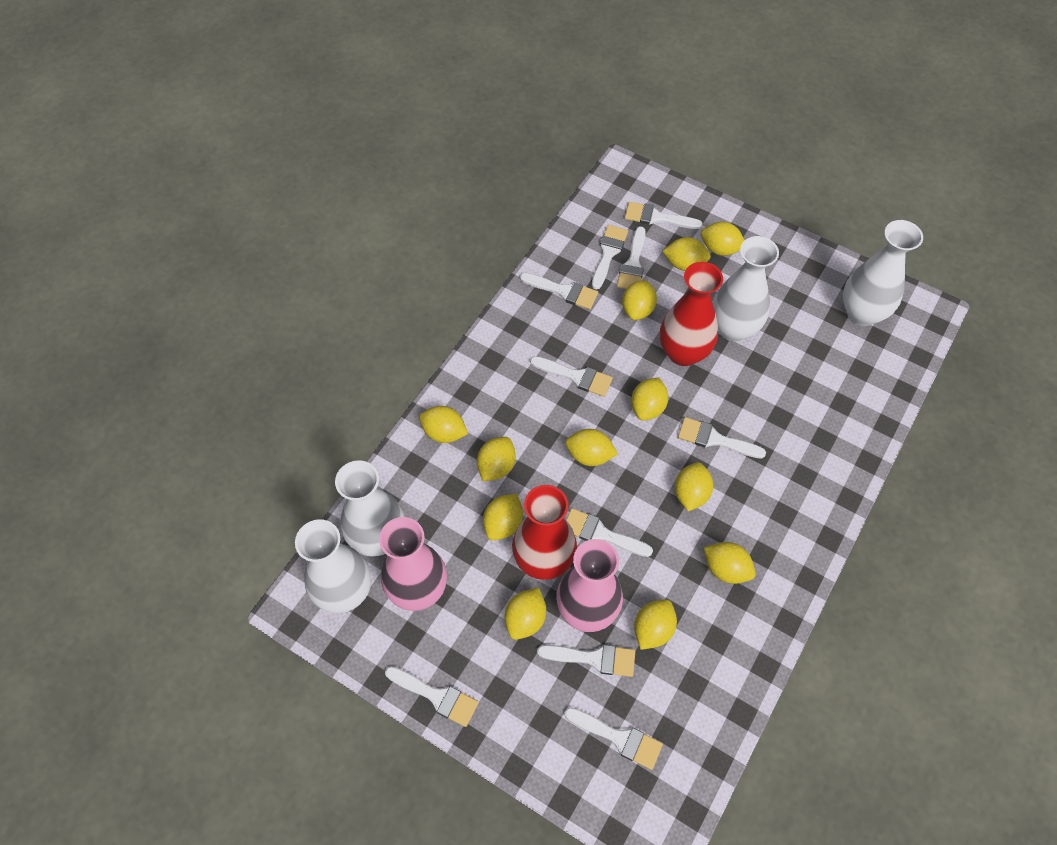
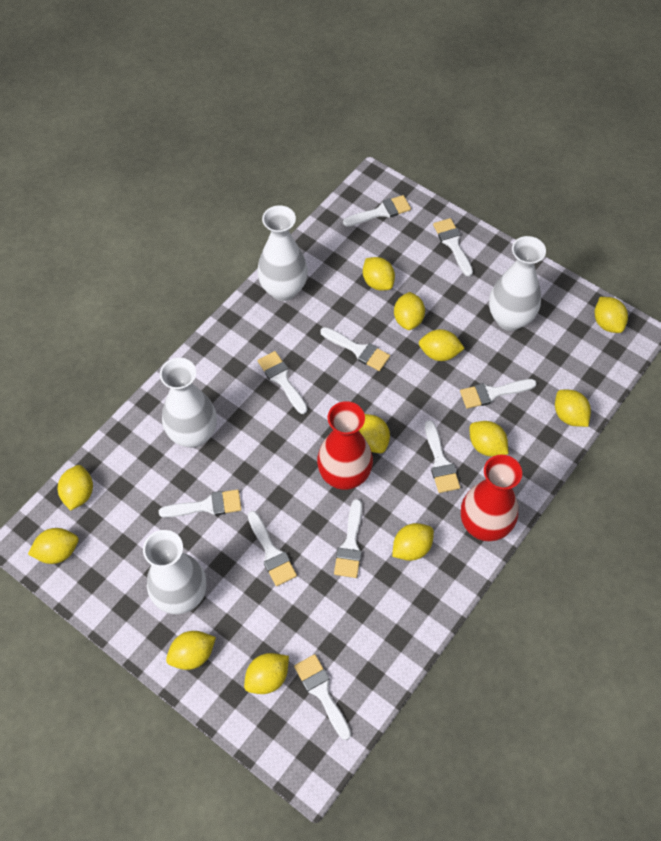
pink vase: 2 -> 0

